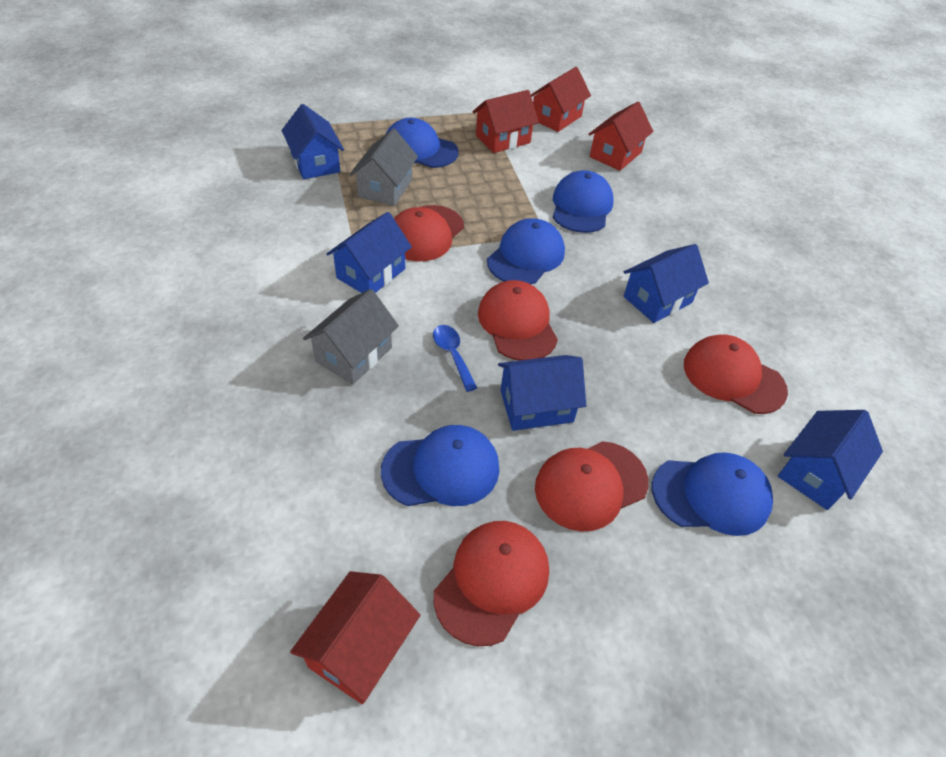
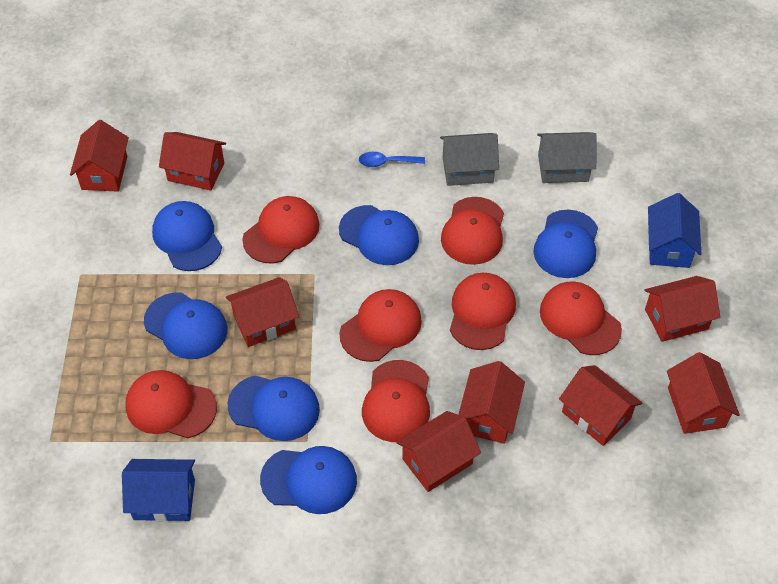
blue cap: 5 -> 6
blue house: 5 -> 2
red cap: 5 -> 7
red house: 4 -> 8

